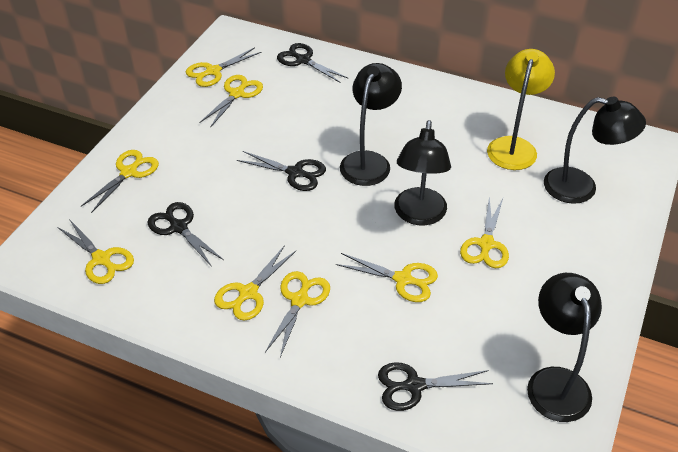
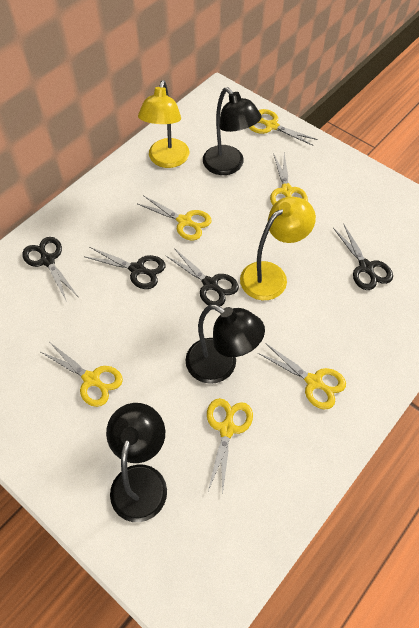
black lamp: 4 -> 3
yellow lamp: 1 -> 2
yellow scissors: 8 -> 6

